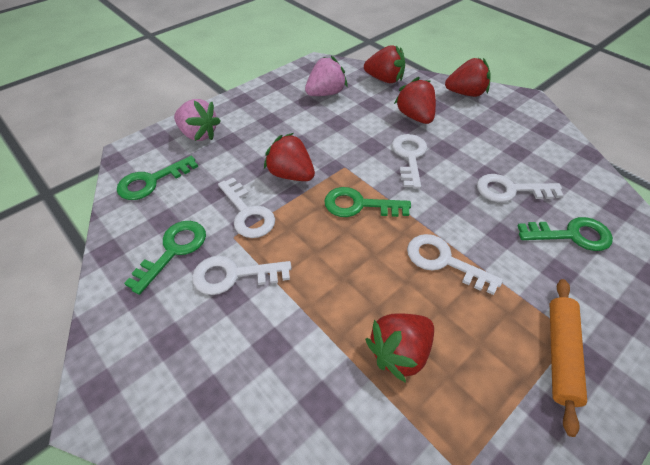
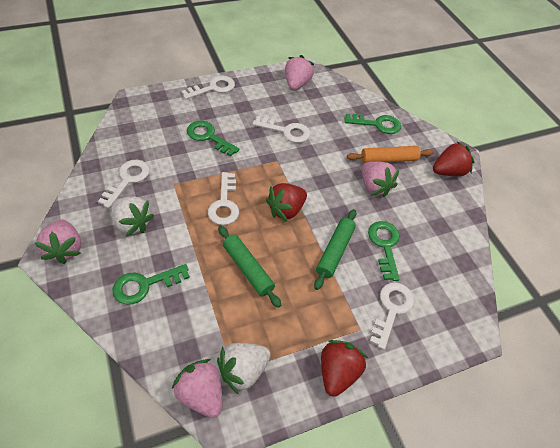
green rolling pin: 0 -> 2
pink strawberry: 2 -> 4
red strawberry: 5 -> 3
white strawberry: 0 -> 2

